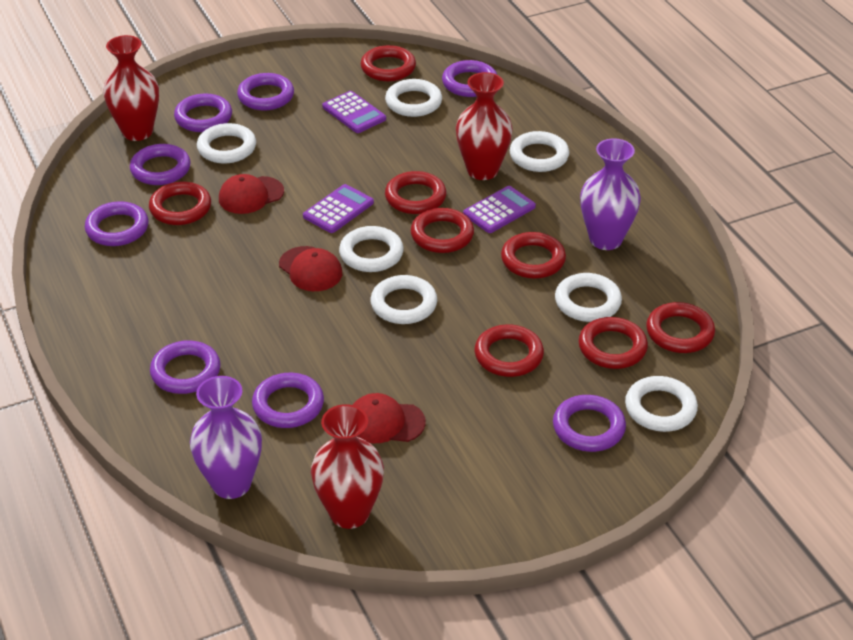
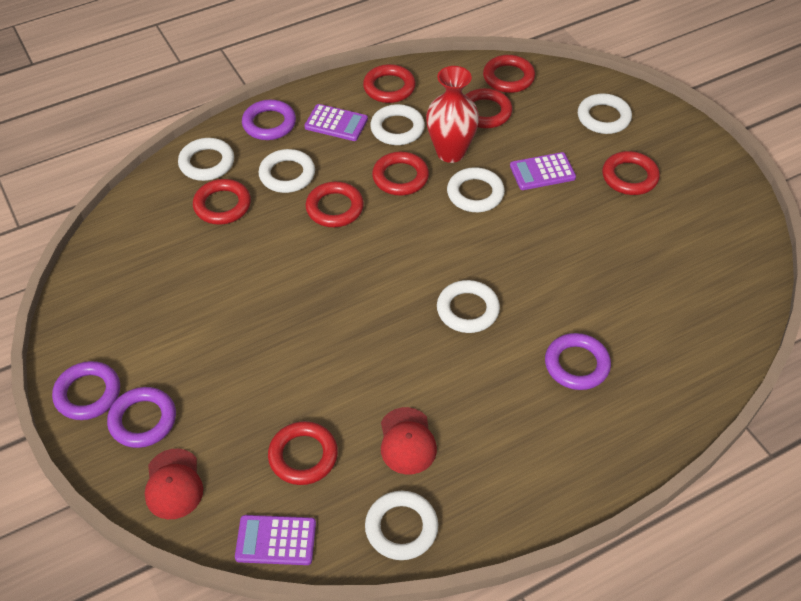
purple ring: 8 -> 4
purple vase: 2 -> 0
red cap: 3 -> 2
red vase: 3 -> 1

